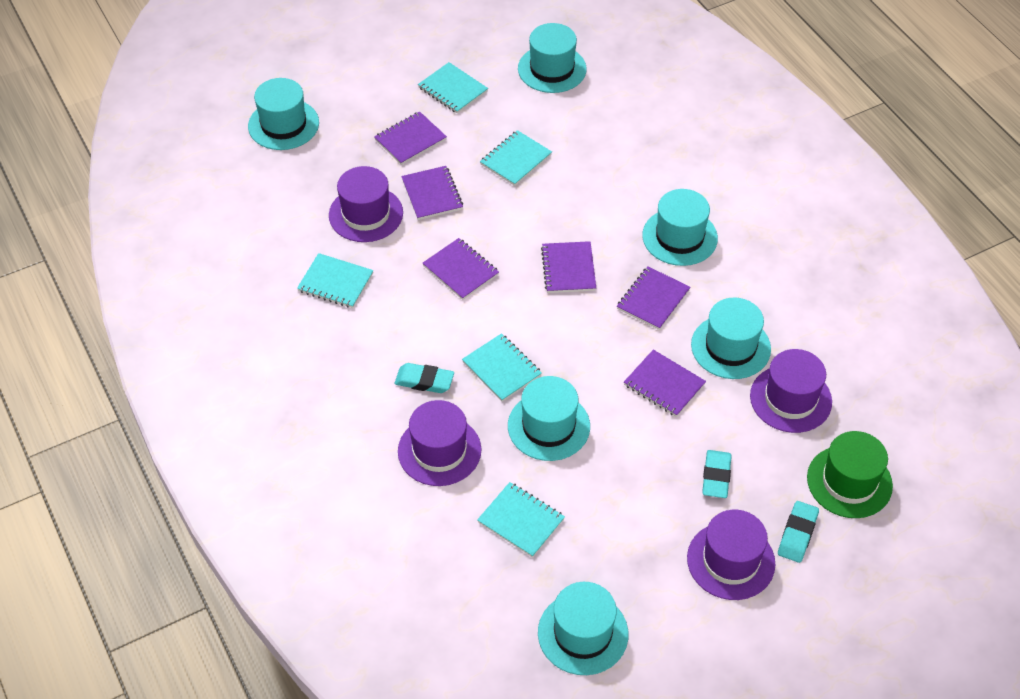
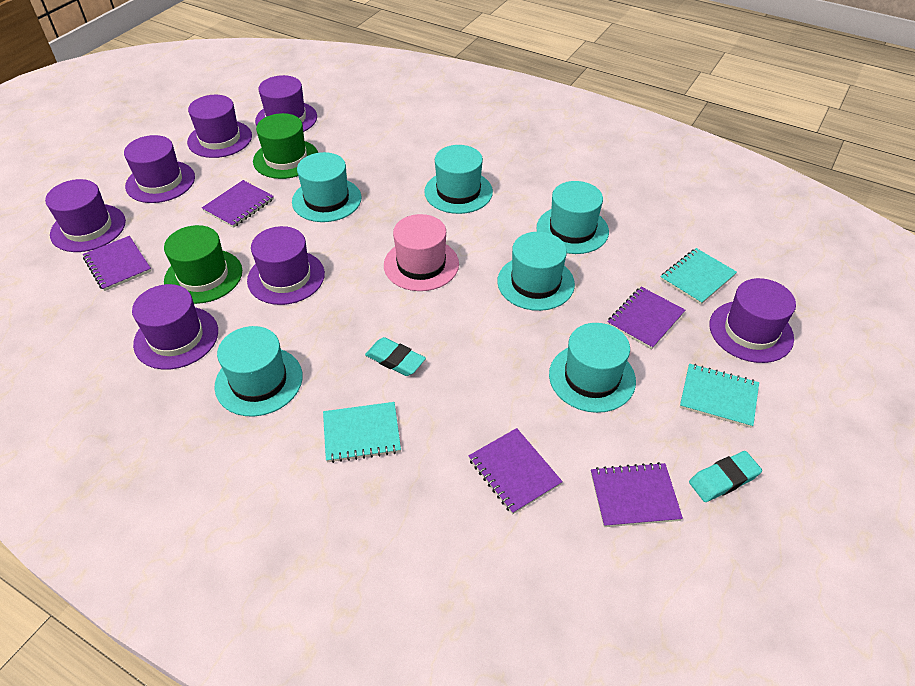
green hat: 1 -> 2
pink hat: 0 -> 1
purple hat: 4 -> 7
purple notebook: 6 -> 5
turquoise eraser: 3 -> 2
turquoise notebook: 5 -> 3

